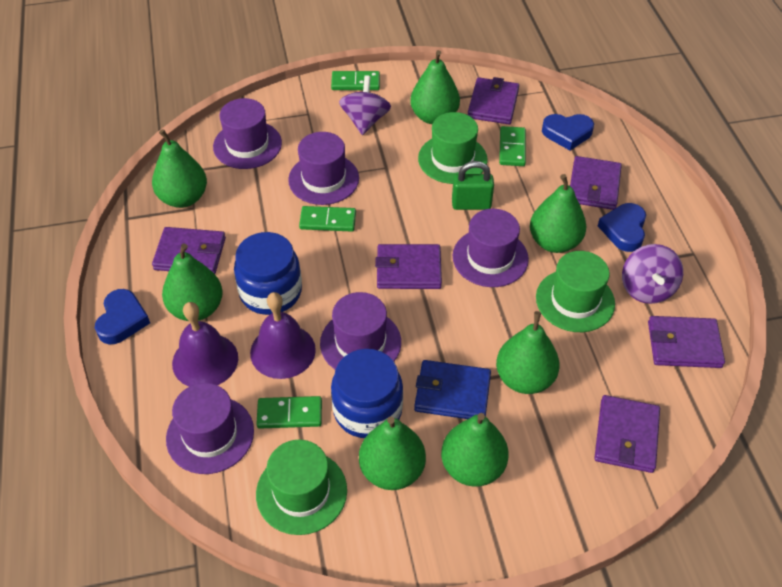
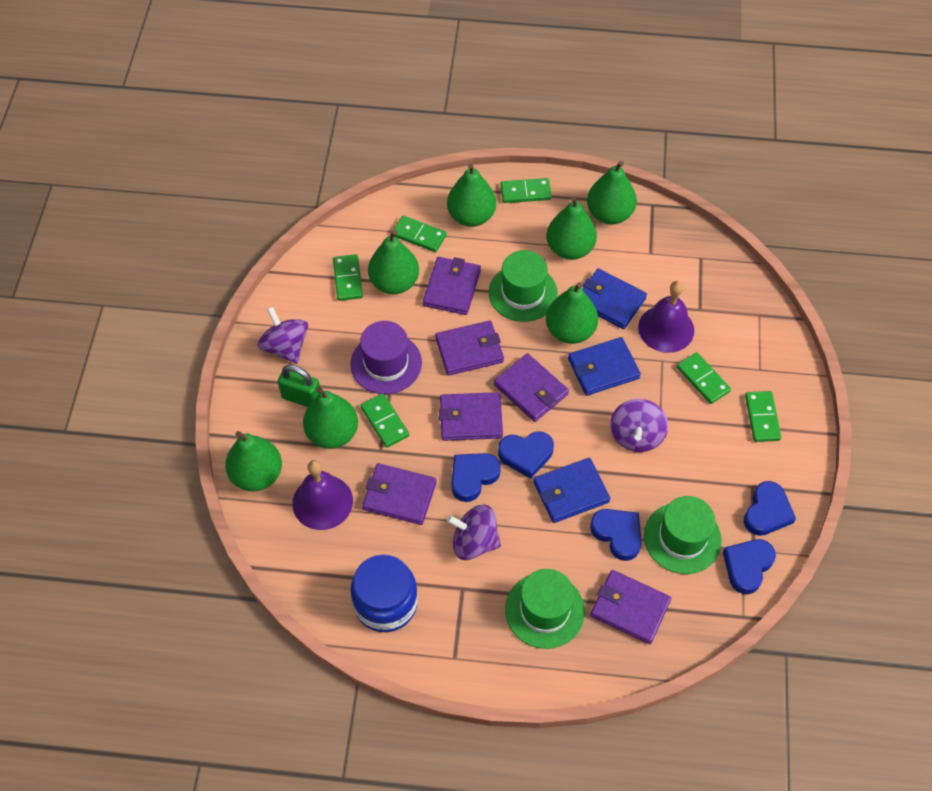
blue heart: 3 -> 5
blue jar: 2 -> 1
blue wallet: 1 -> 3
green domino: 4 -> 6
purple hat: 5 -> 1
purple spinning top: 2 -> 3

